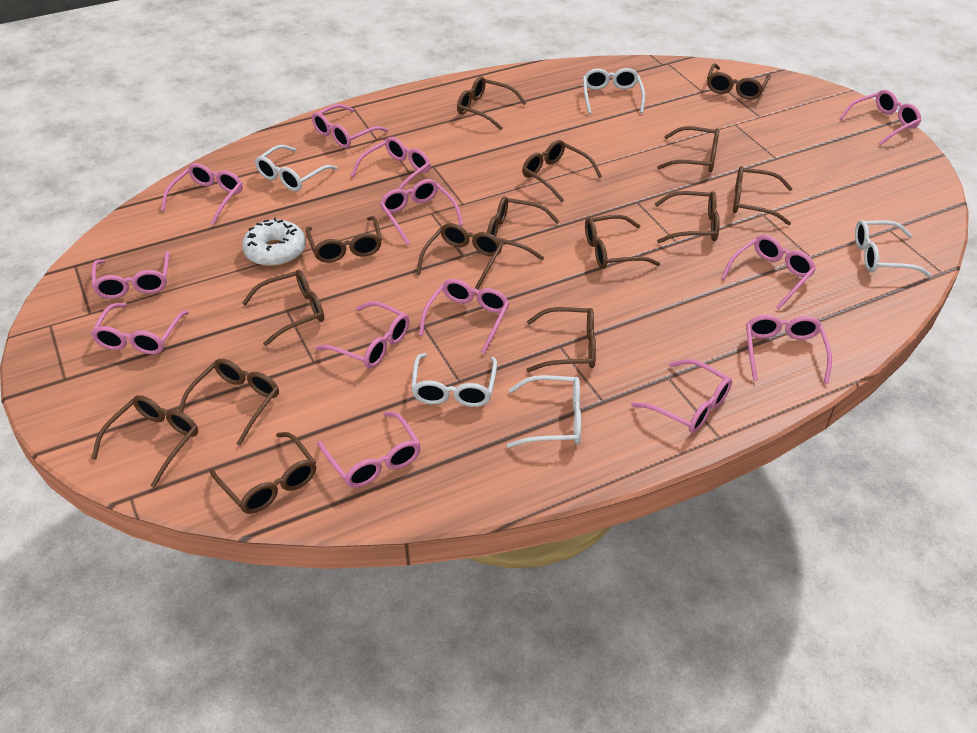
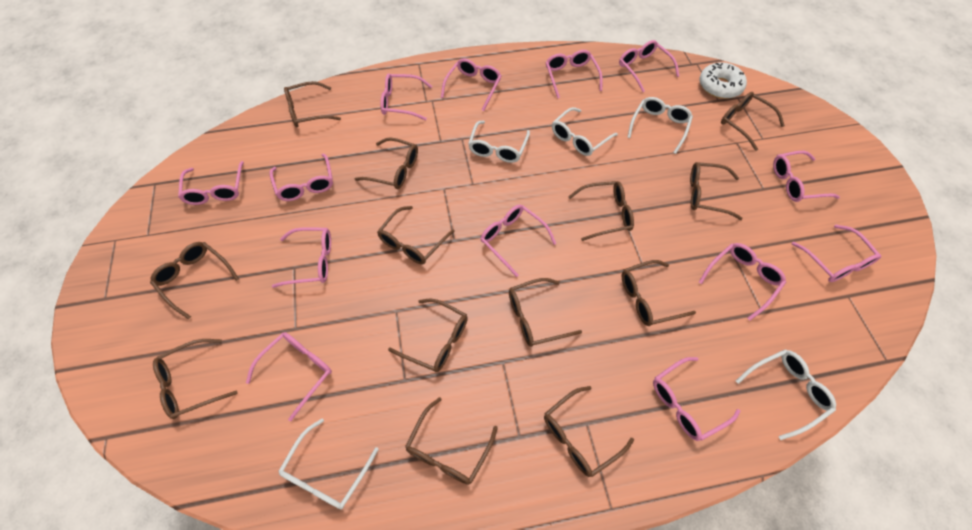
brown glasses: 15 -> 13

